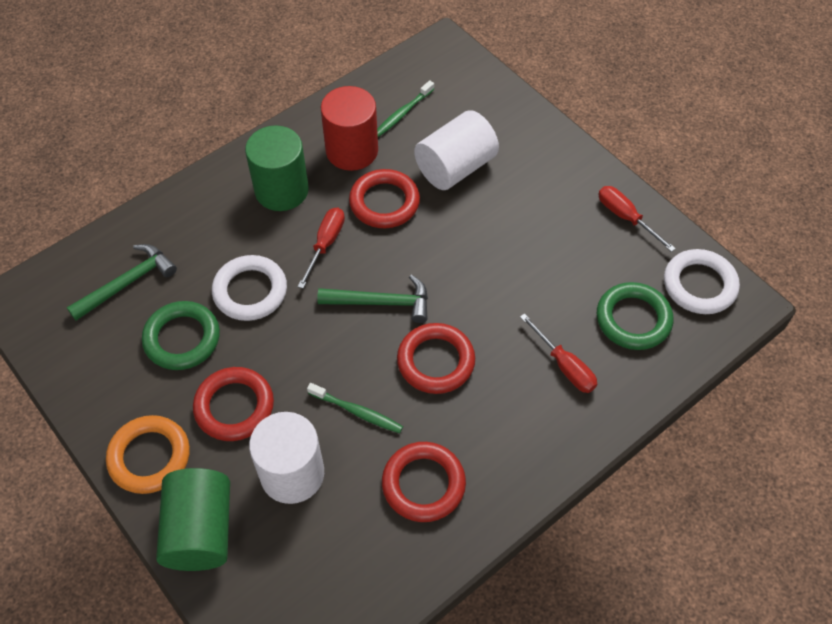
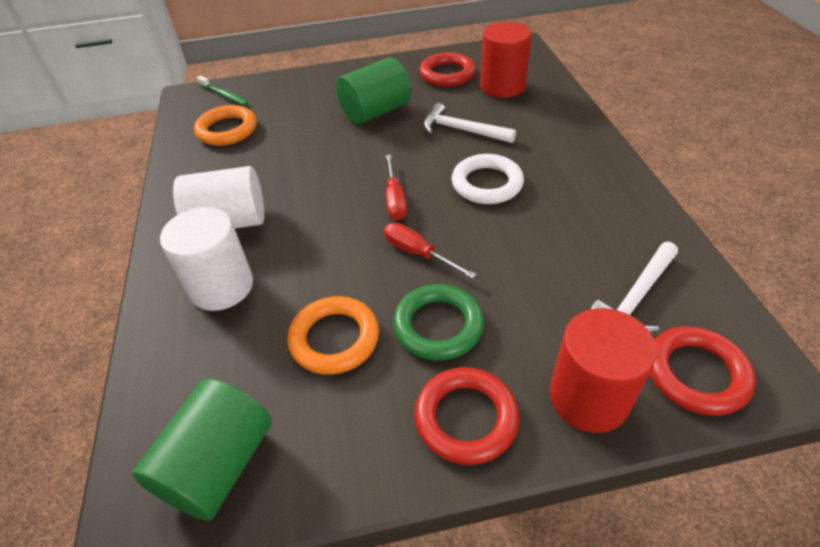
green hammer: 2 -> 0
green ring: 2 -> 1
green toothbrush: 2 -> 1
orange ring: 1 -> 2
red cylinder: 1 -> 2
red ring: 4 -> 3
red screwdriver: 3 -> 2
white hammer: 0 -> 2
white ring: 2 -> 1

